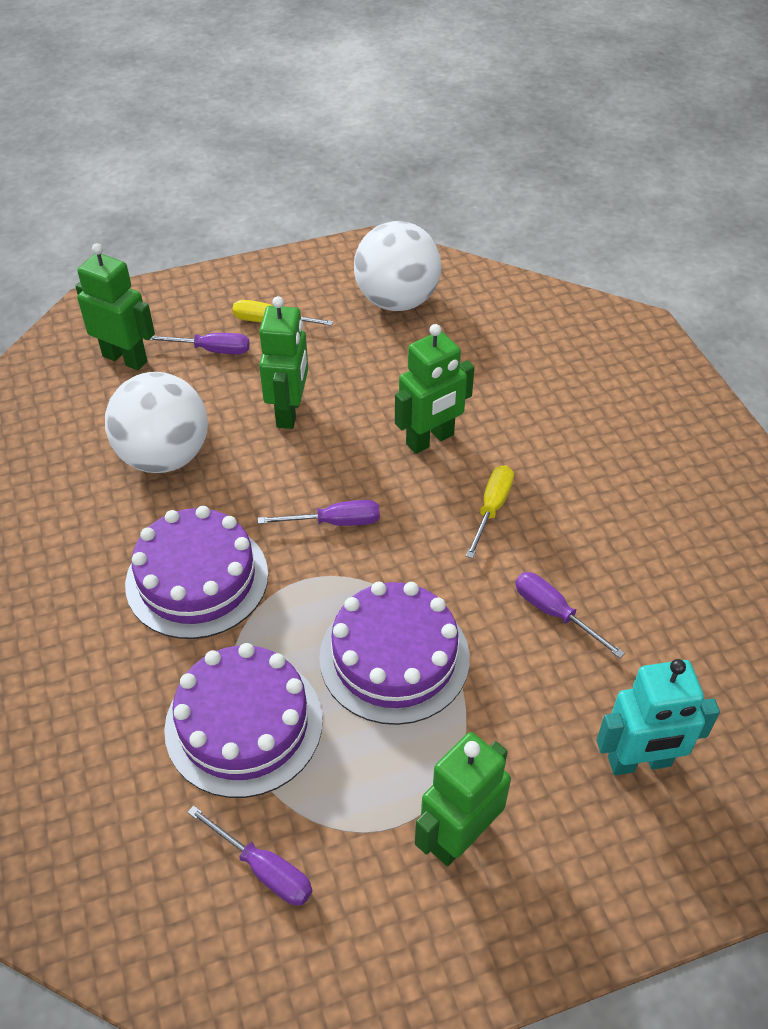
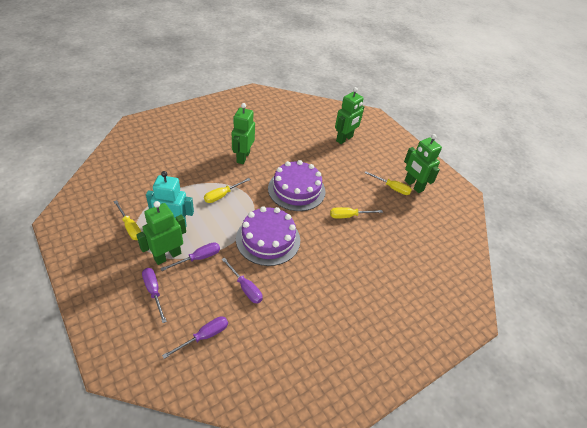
purple cake: 3 -> 2
white ball: 2 -> 0
yellow screwdriver: 2 -> 4

